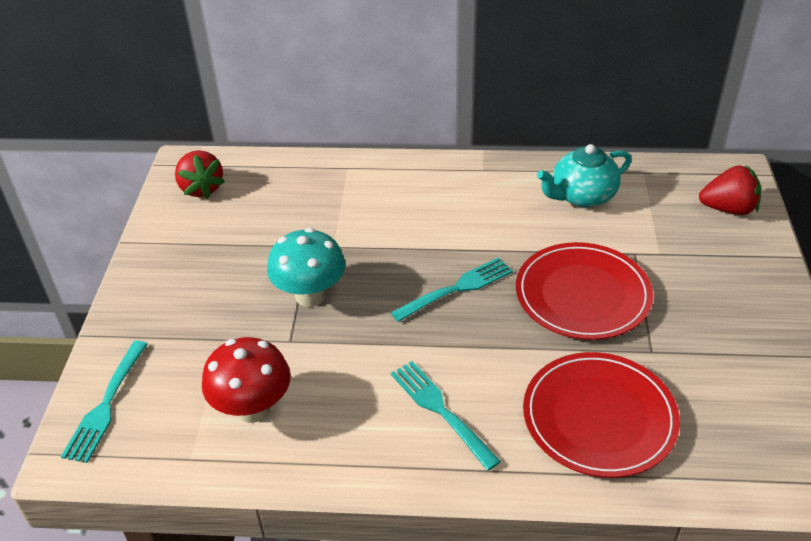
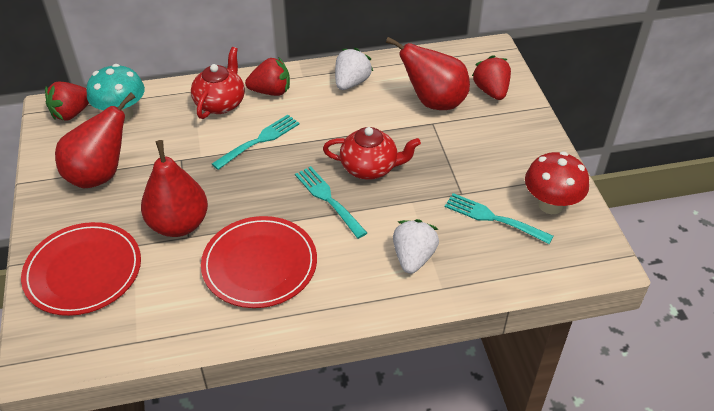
red pear: 0 -> 3
red strawberry: 2 -> 3
red teapot: 0 -> 2
turquoise teapot: 1 -> 0
white strawberry: 0 -> 2

